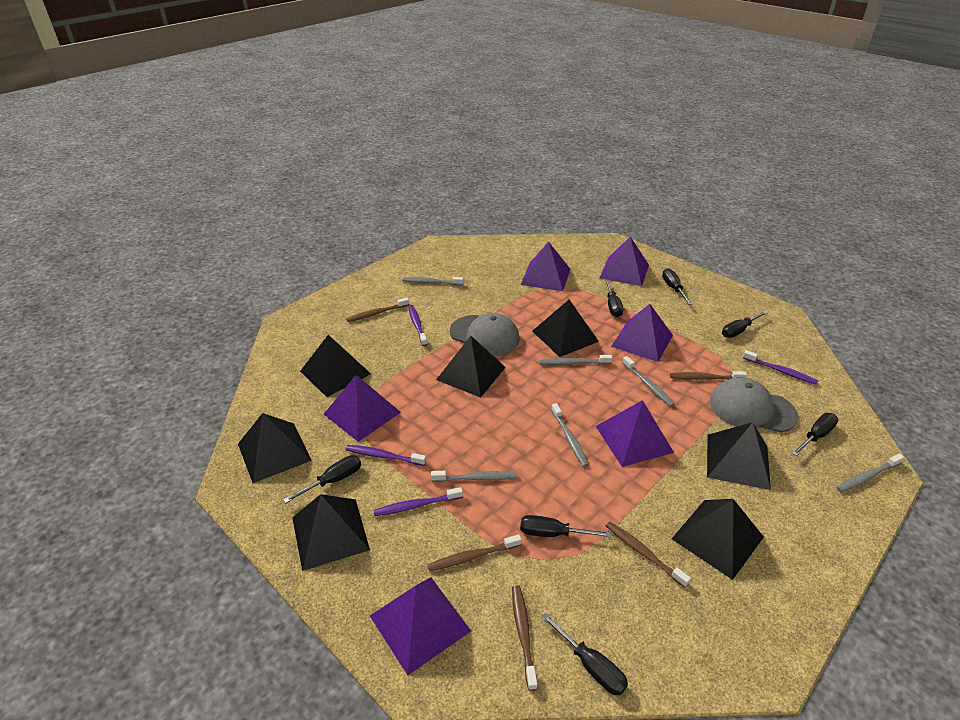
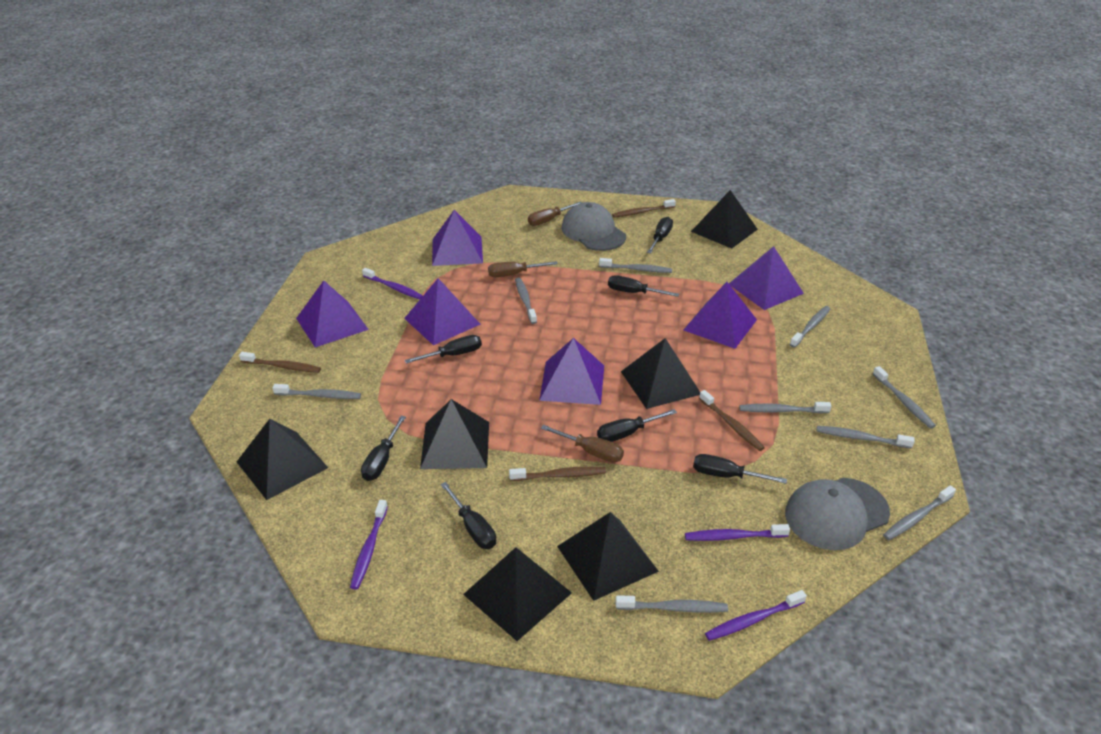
black pyramid: 7 -> 6
brown screwdriver: 0 -> 3
brown toothbrush: 5 -> 4
grey toothbrush: 6 -> 9

